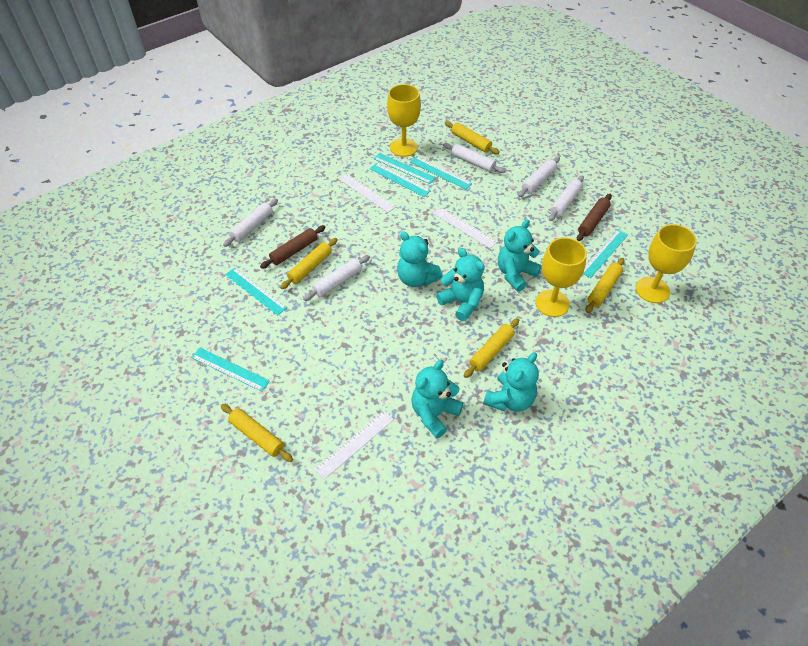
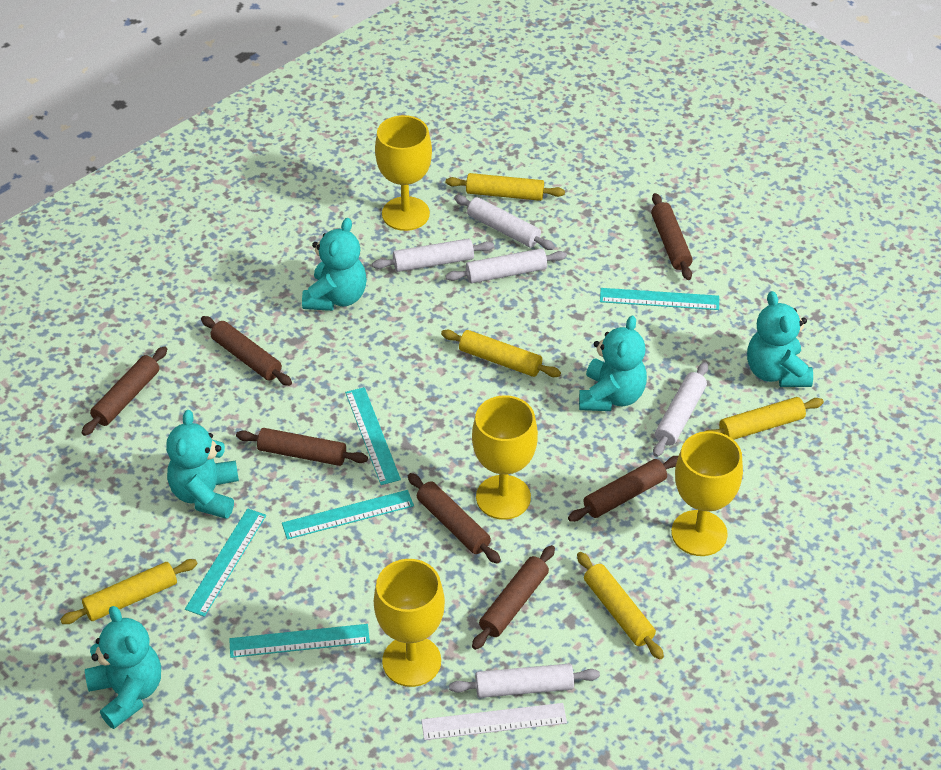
brown rolling pin: 2 -> 7
turquoise ruler: 6 -> 5
white ruler: 3 -> 1
yellow goblet: 3 -> 4

